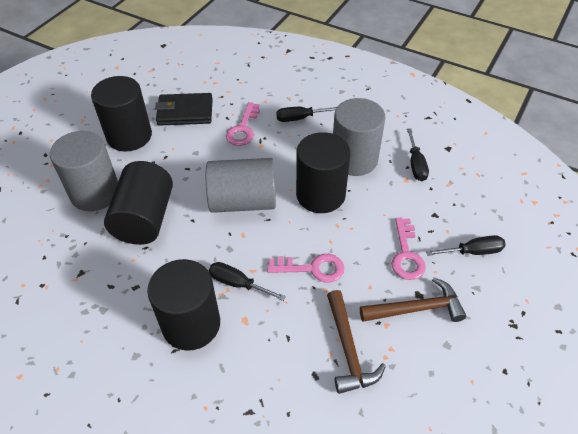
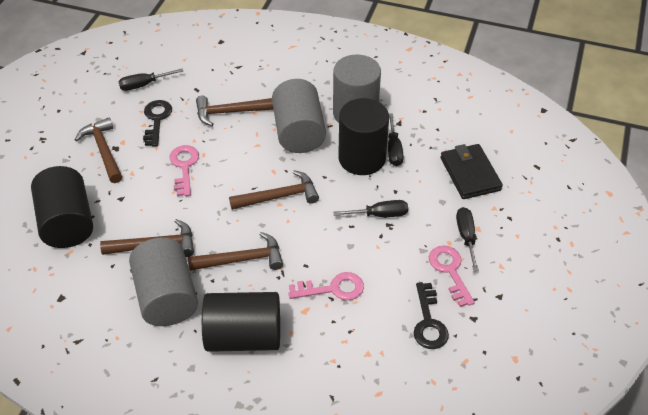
black cylinder: 4 -> 3
black key: 0 -> 2
brown hammer: 2 -> 5

